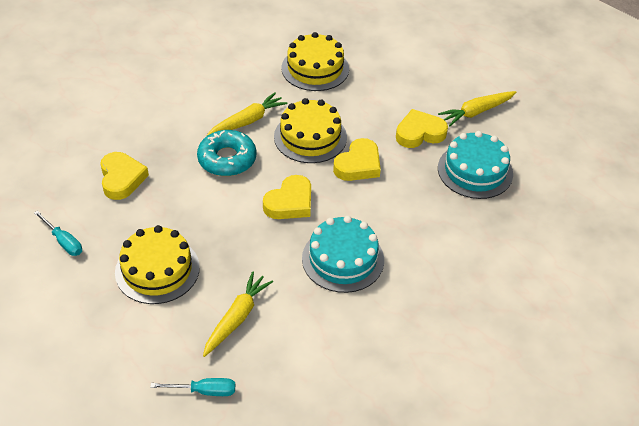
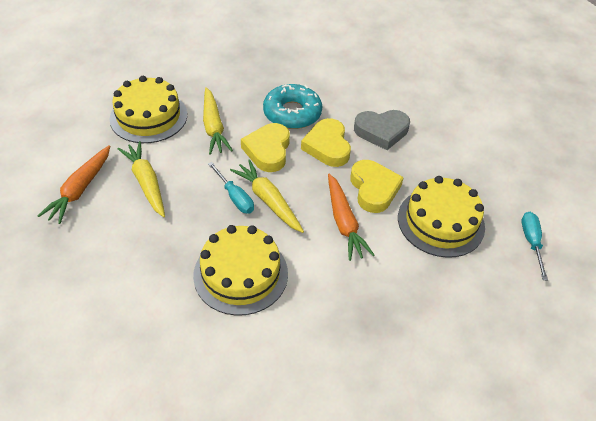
grey heart: 0 -> 1
orange carrot: 0 -> 2
turquoise cake: 2 -> 0
yellow heart: 4 -> 3

